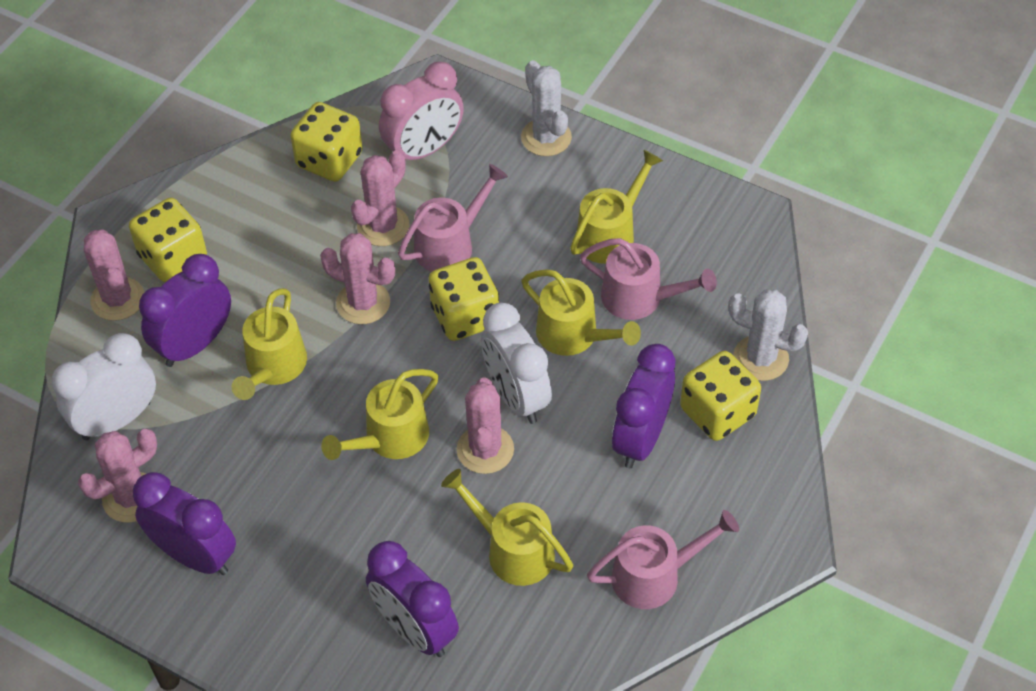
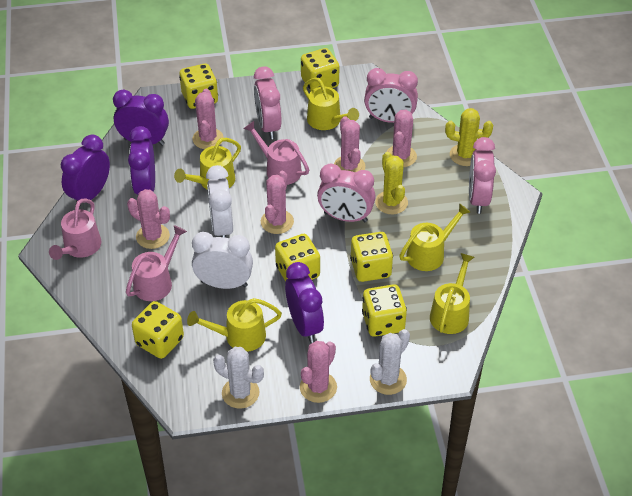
pink cactus: 5 -> 6
pink clock: 1 -> 4
yellow cactus: 0 -> 2
yellow dice: 4 -> 6

